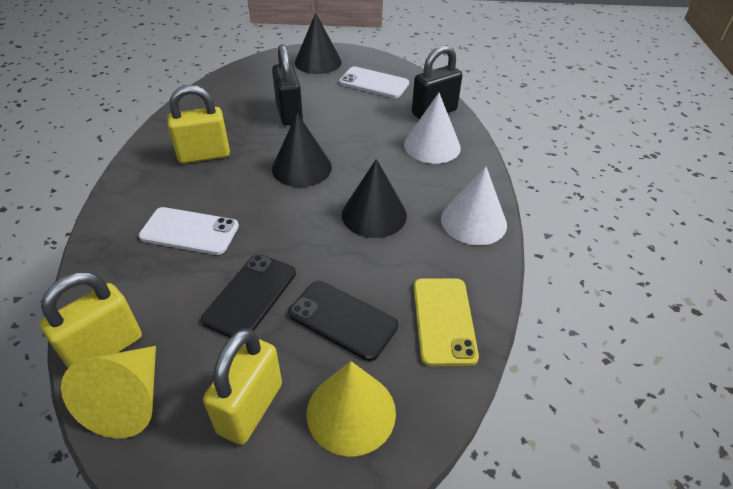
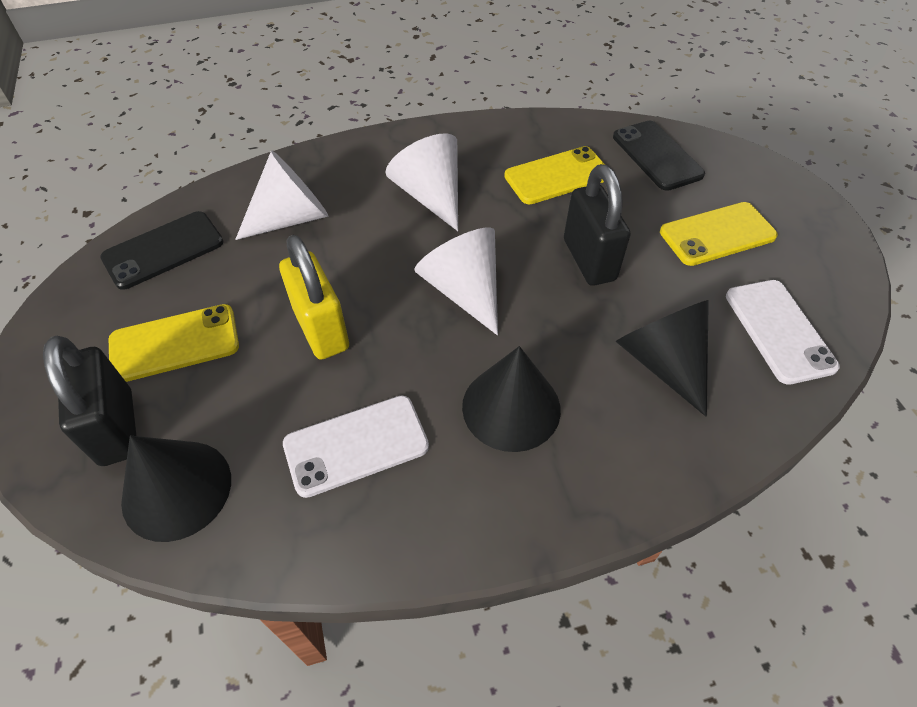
white cone: 2 -> 3
yellow cone: 2 -> 0
yellow padlock: 3 -> 1
yellow phone: 1 -> 3

